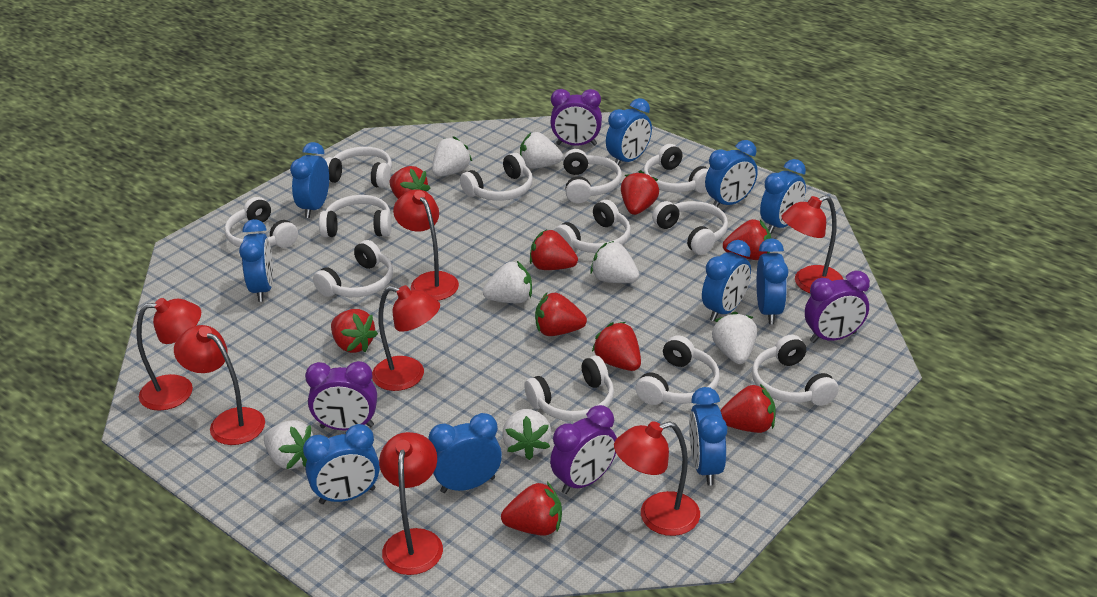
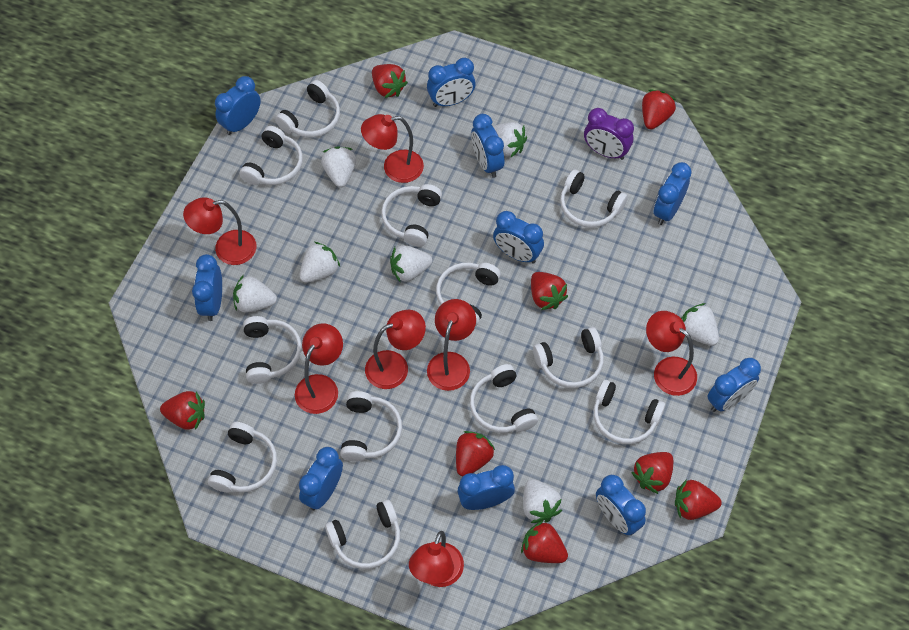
purple clock: 4 -> 1
red strawberry: 9 -> 8

